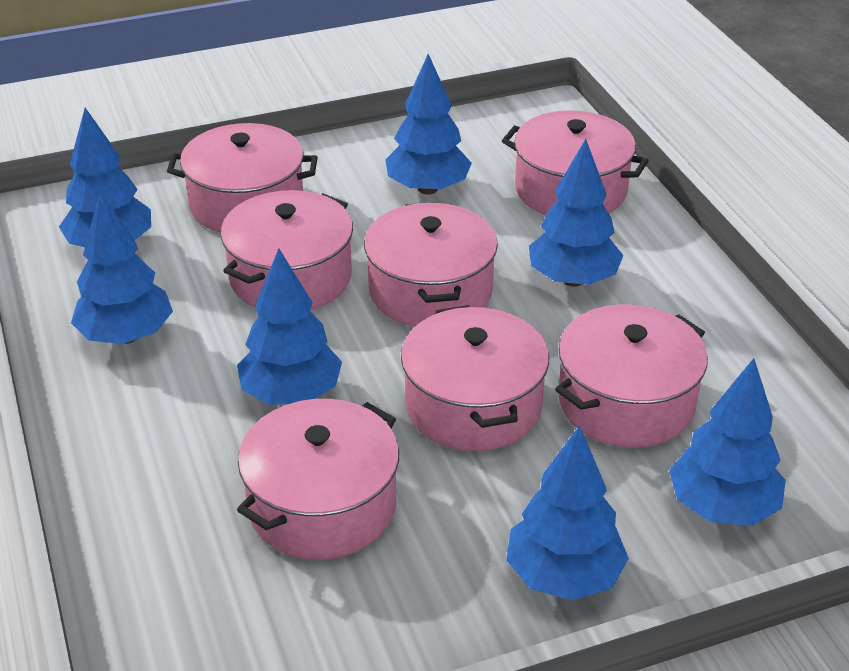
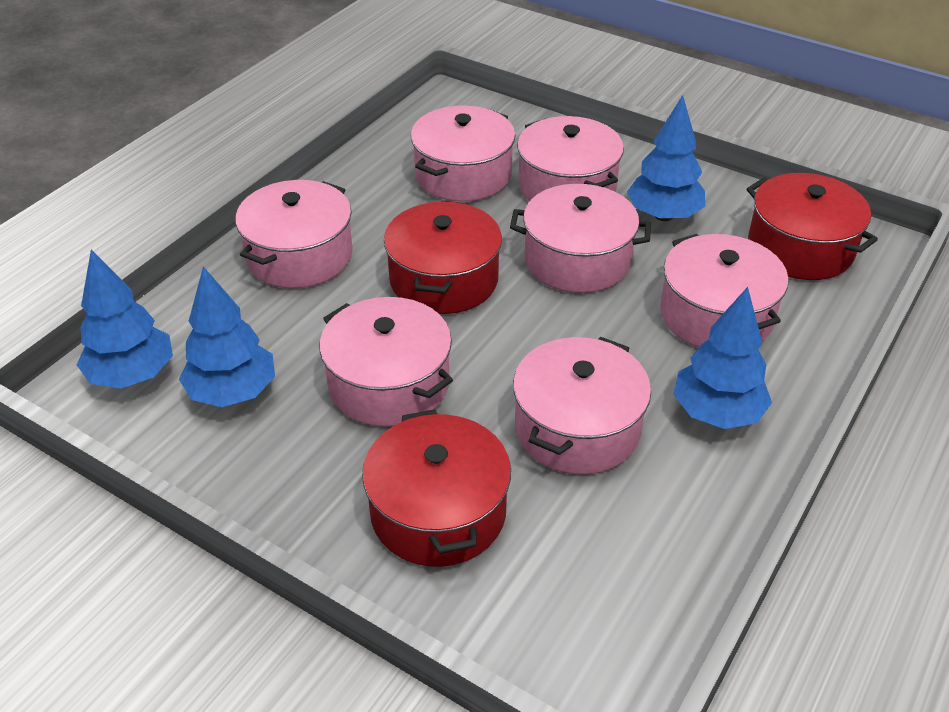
blue tree: 7 -> 4
red pot: 0 -> 3

